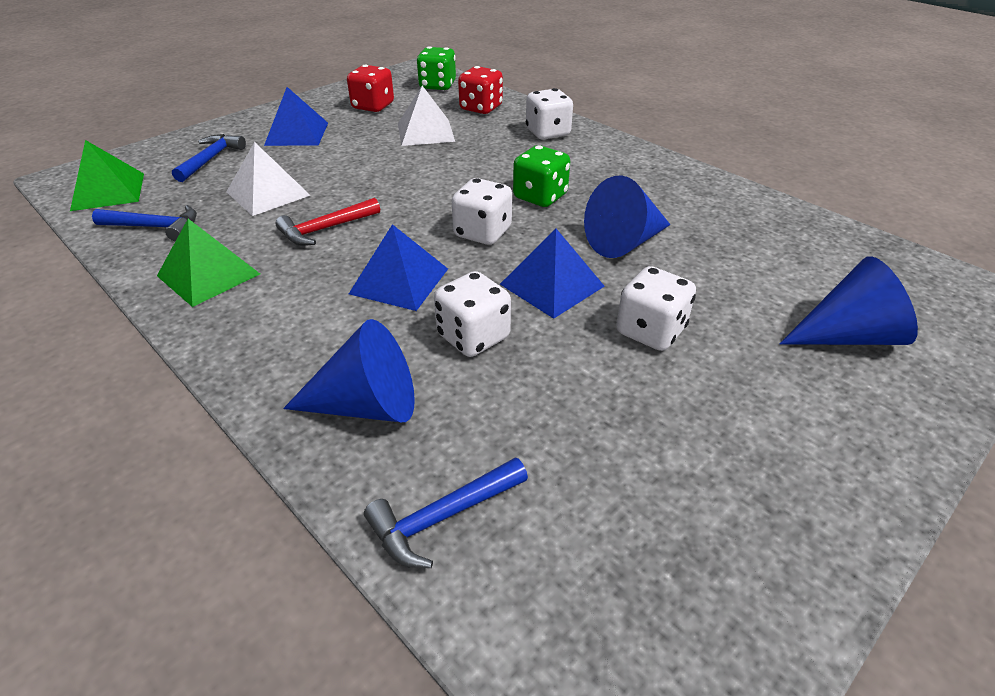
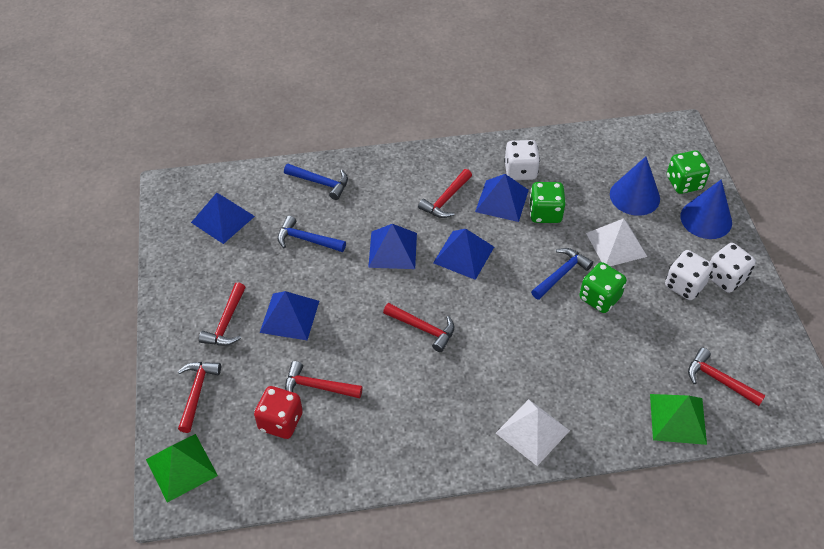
blue cone: 3 -> 2
blue pyramid: 3 -> 5
green dice: 2 -> 3
red dice: 2 -> 1
red hammer: 1 -> 6
white dice: 4 -> 3

